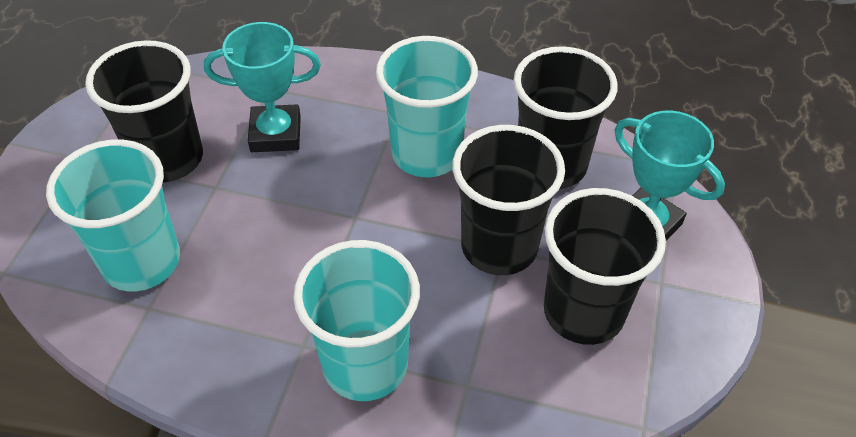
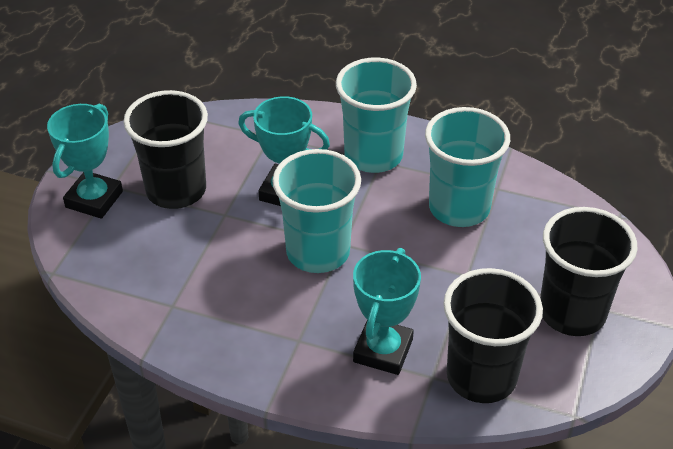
black cup: 4 -> 3
turquoise trophy: 2 -> 3

